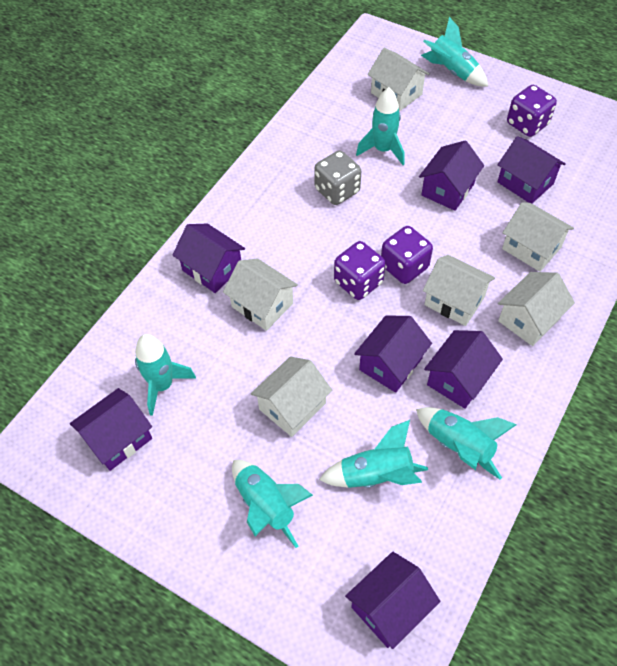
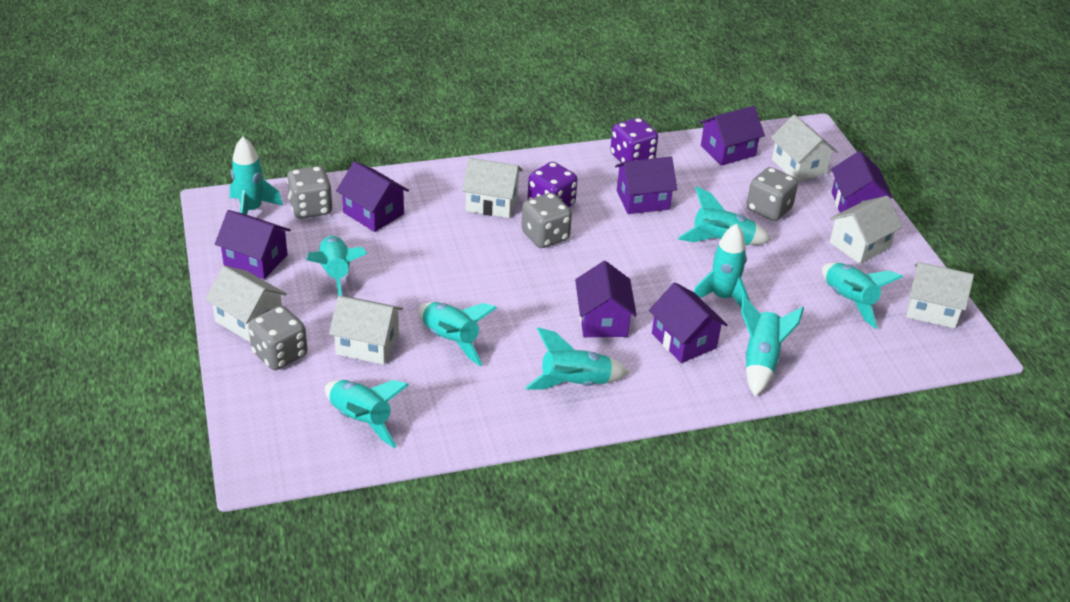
grey dice: 1 -> 4
purple dice: 3 -> 2
turquoise rocket: 6 -> 9

